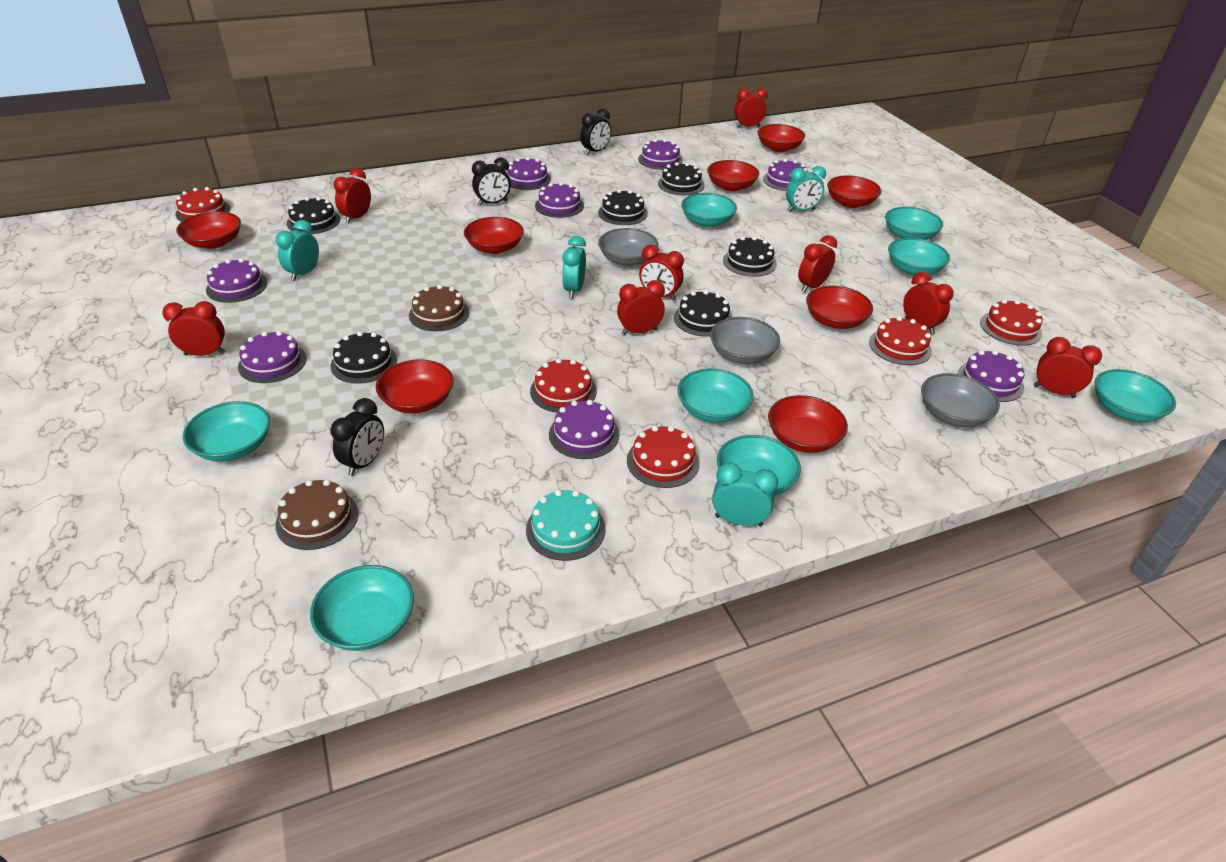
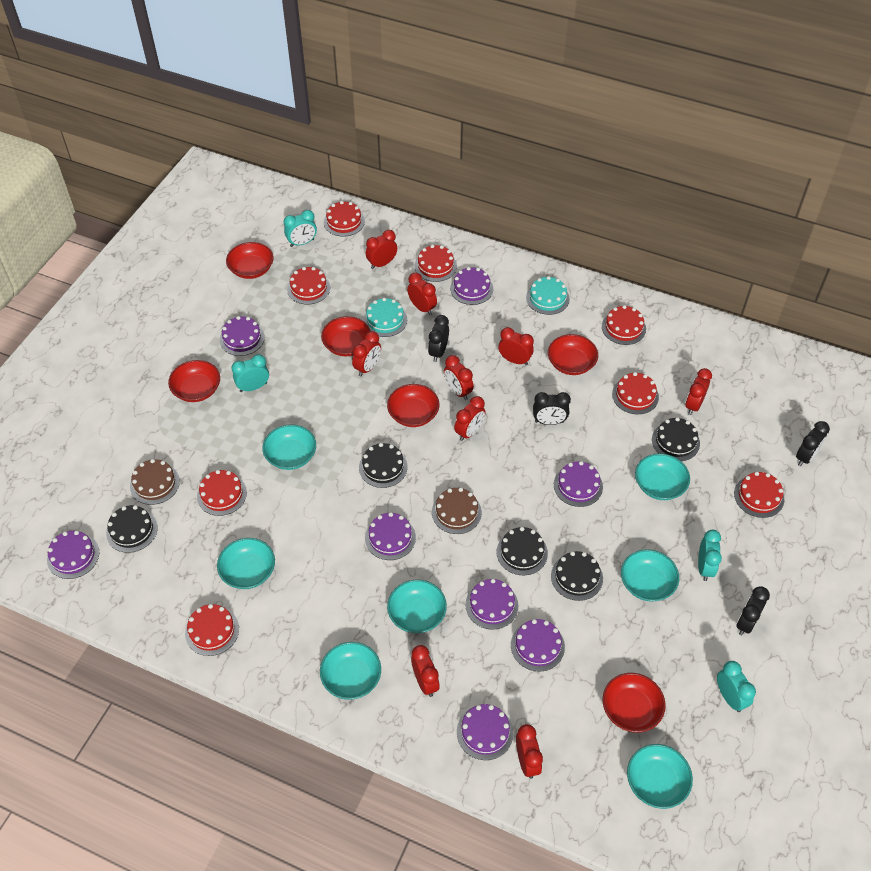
black cake: 6 -> 5
black clock: 3 -> 4
grey bowl: 3 -> 0
red bowl: 8 -> 6
red cake: 5 -> 8
red clock: 8 -> 9
turquoise bowl: 8 -> 7
turquoise cake: 1 -> 2

